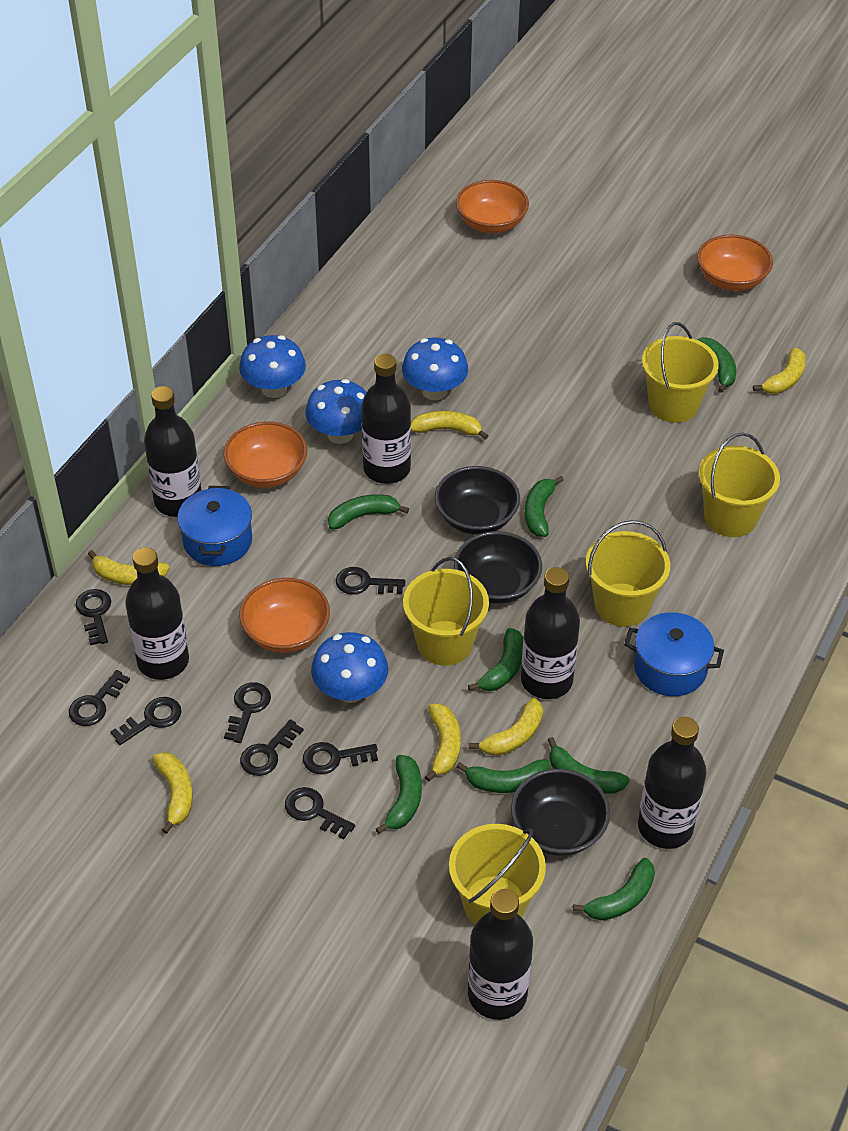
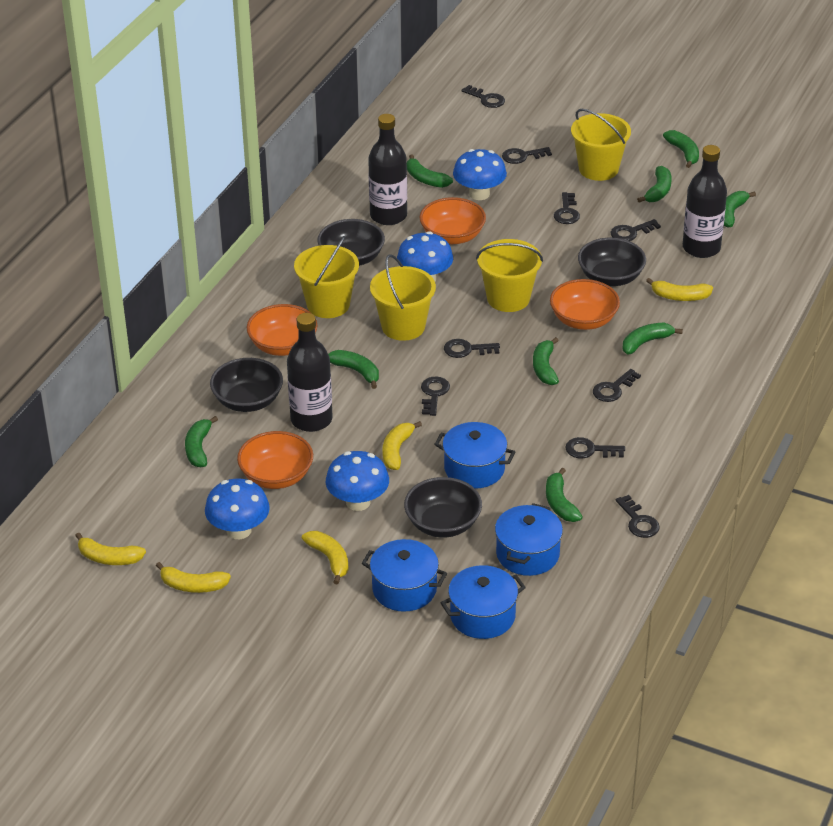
black bottle: 6 -> 3
black bowl: 3 -> 4
black key: 8 -> 9
blue pot: 2 -> 4
green banana: 8 -> 9
yellow banana: 6 -> 5
yellow bucket: 5 -> 4

